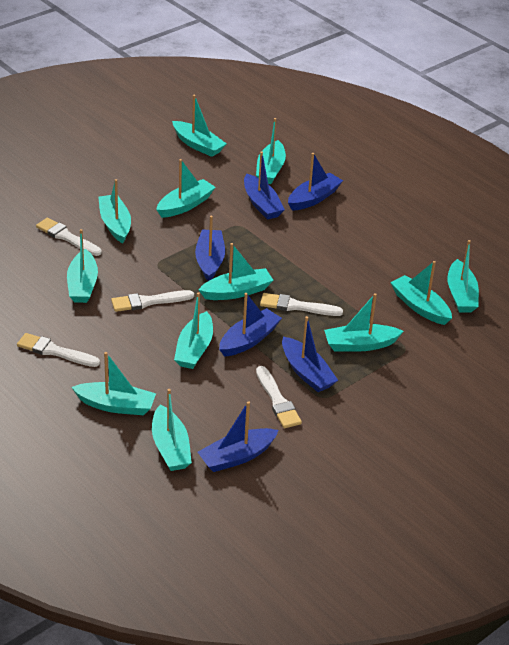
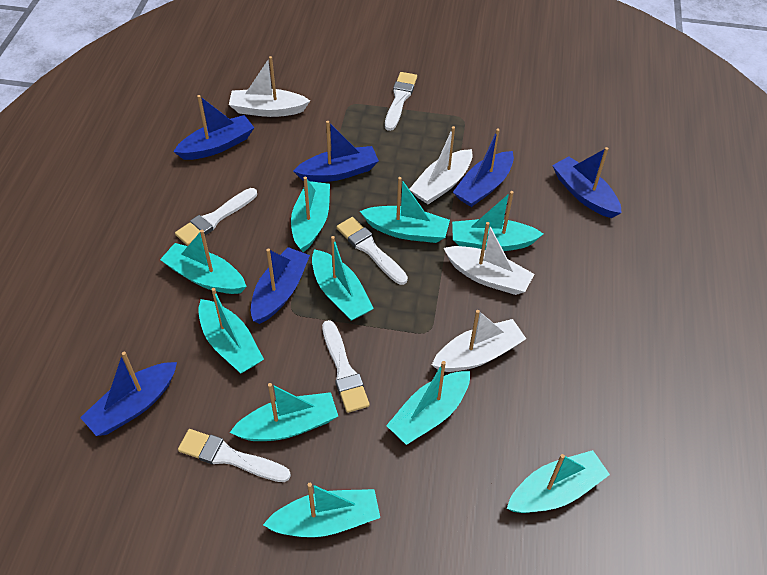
turquoise boat: 12 -> 10
white boat: 0 -> 4

